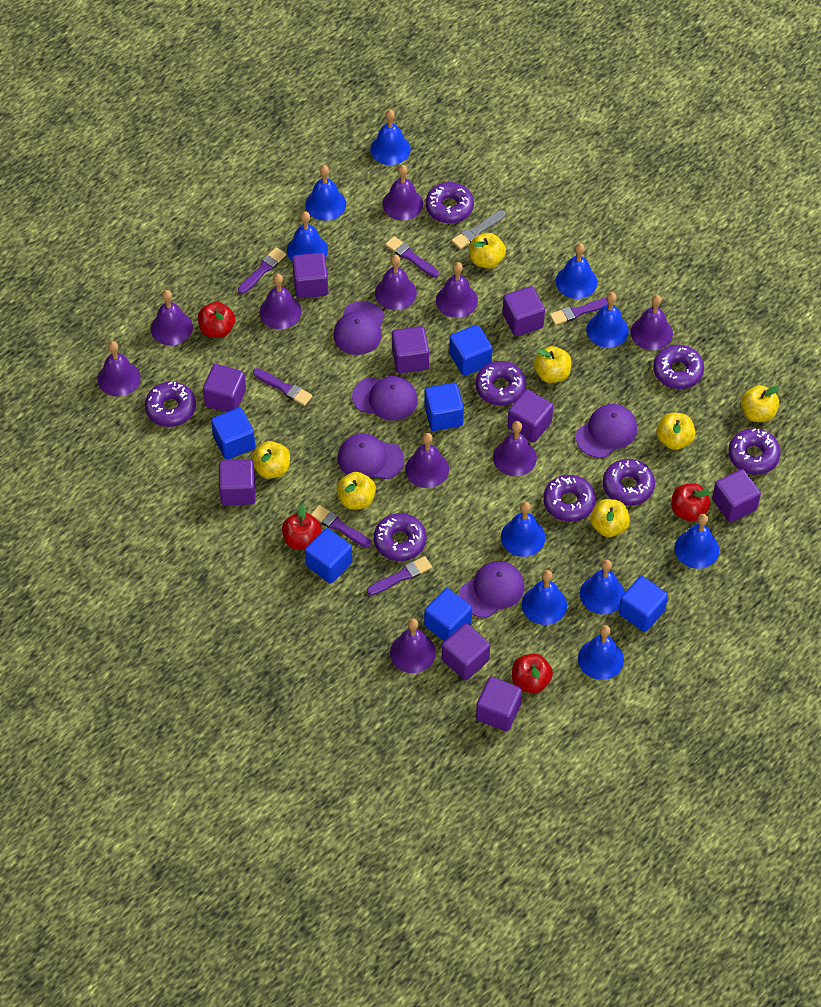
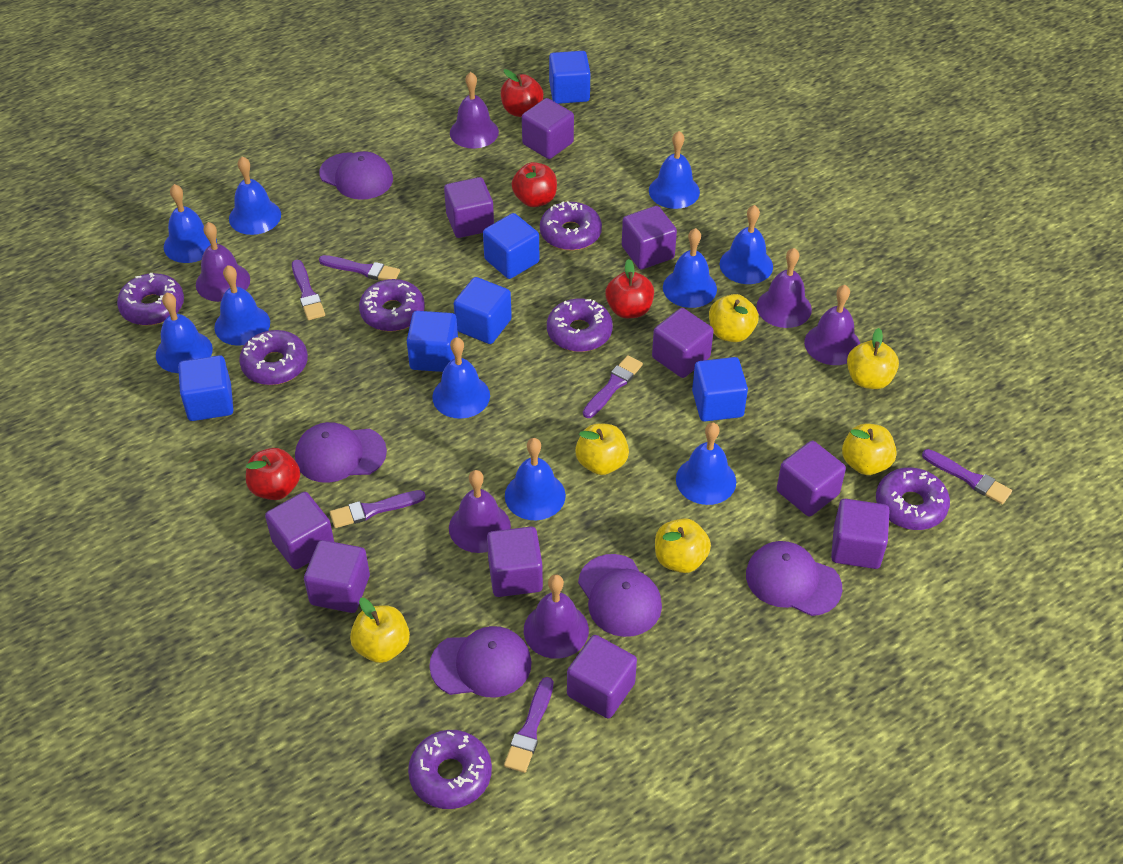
grey brush: 1 -> 0
purple bell: 10 -> 6
purple cube: 9 -> 10
purple donut: 8 -> 7
yellow apple: 7 -> 6

